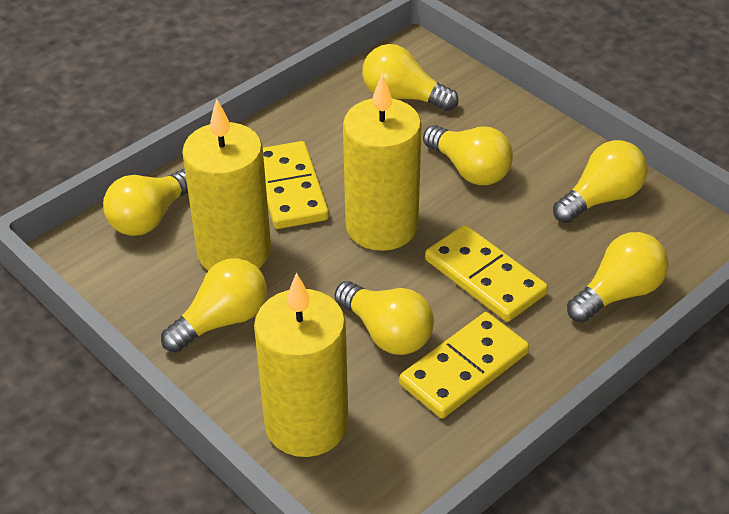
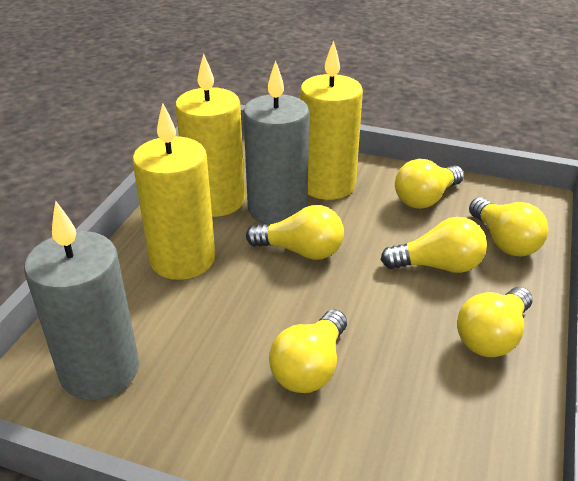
grey candle: 0 -> 2
yellow domino: 3 -> 0
yellow light bulb: 7 -> 6

